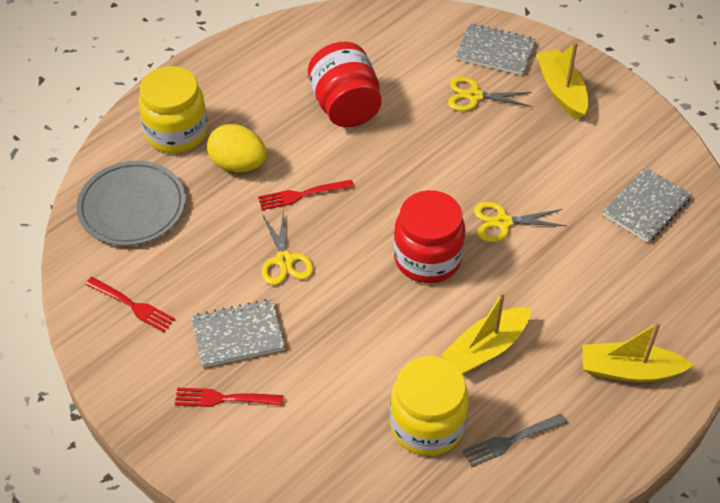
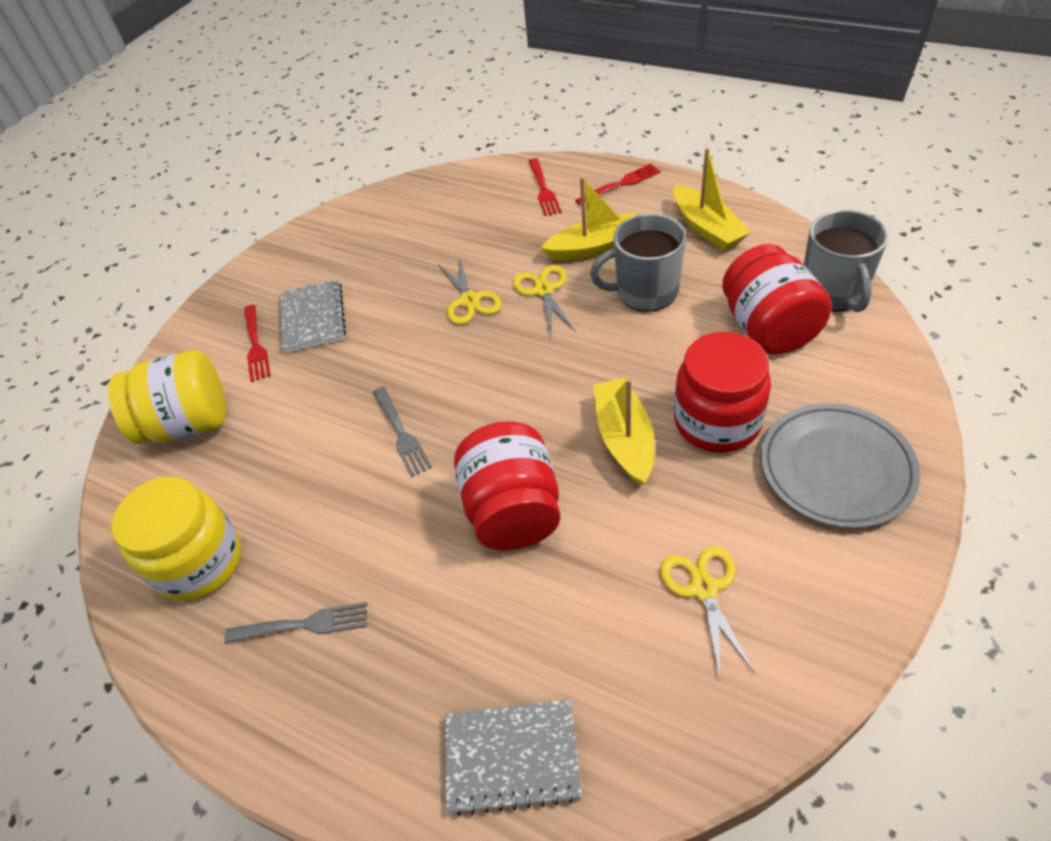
grey fork: 1 -> 2
grey mug: 0 -> 2
grey notebook: 3 -> 2
red jar: 2 -> 3
yellow egg: 1 -> 0

